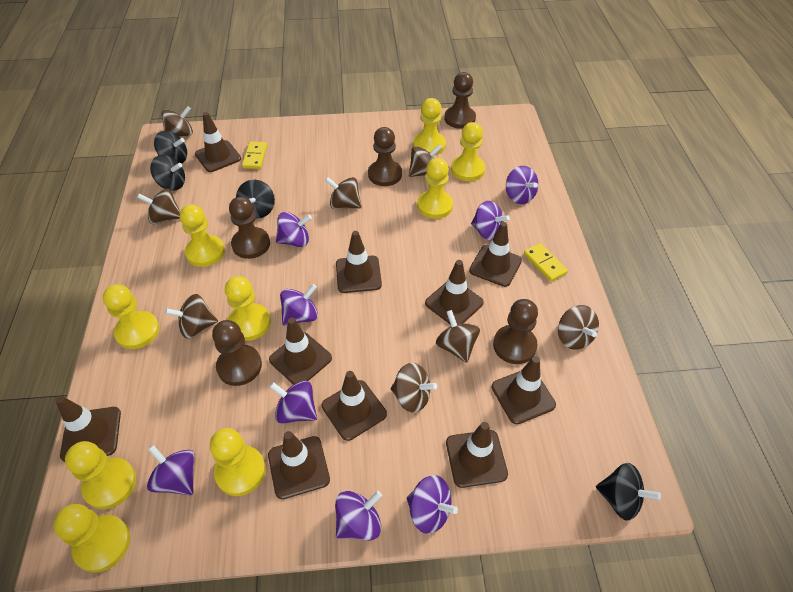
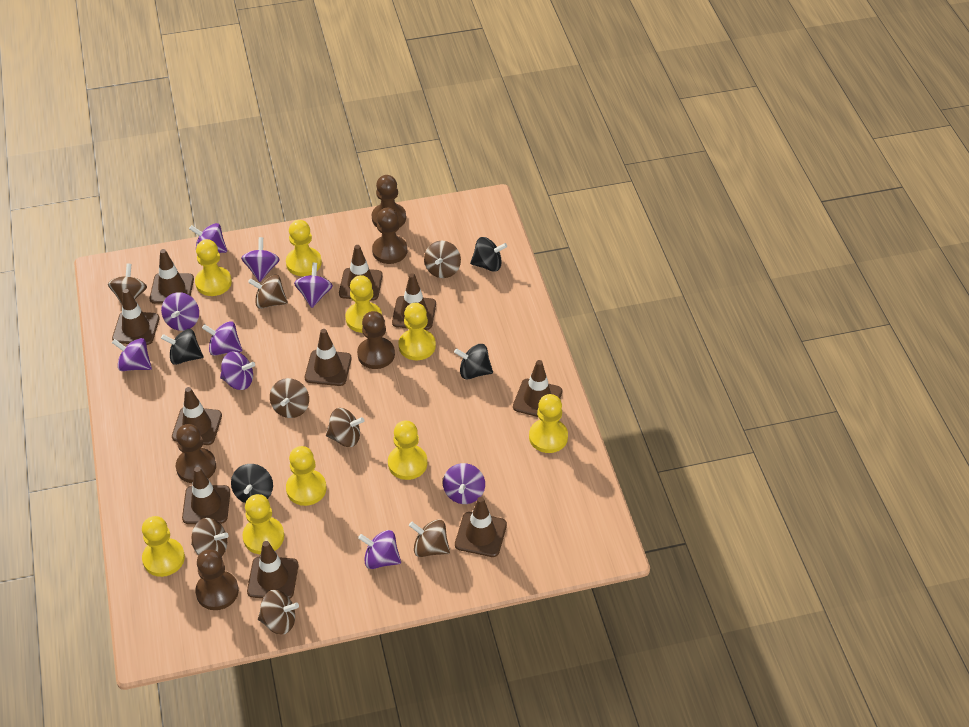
purple spinning top: 8 -> 9
yellow domino: 2 -> 0

